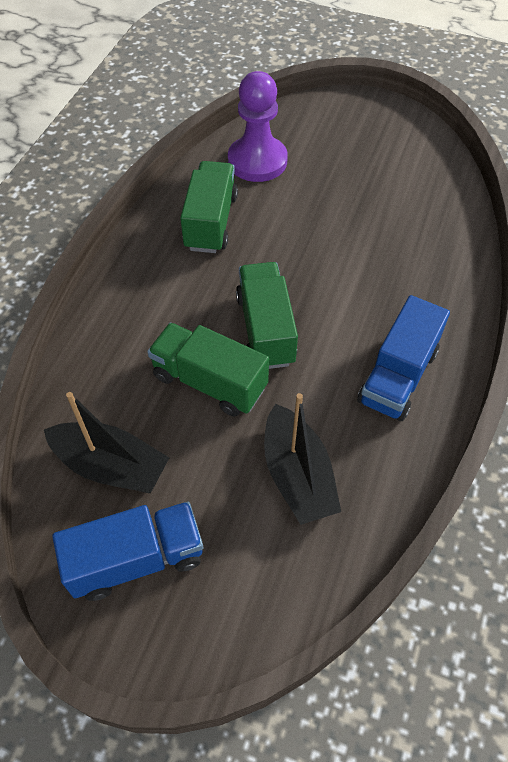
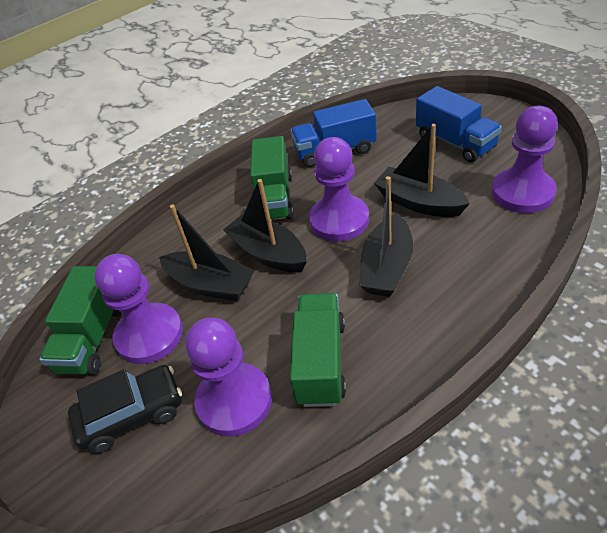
black boat: 2 -> 4
black car: 0 -> 1
purple pawn: 1 -> 4

